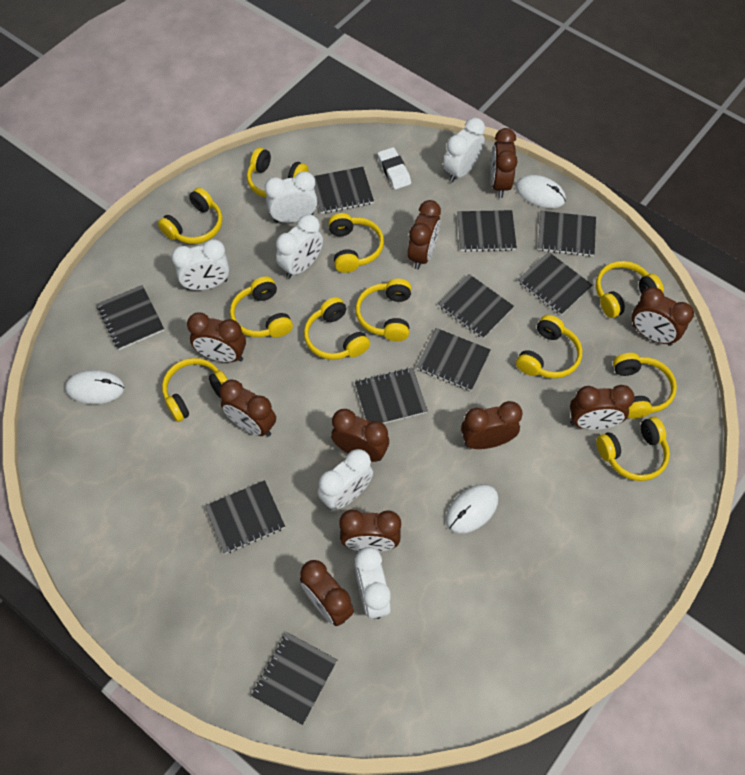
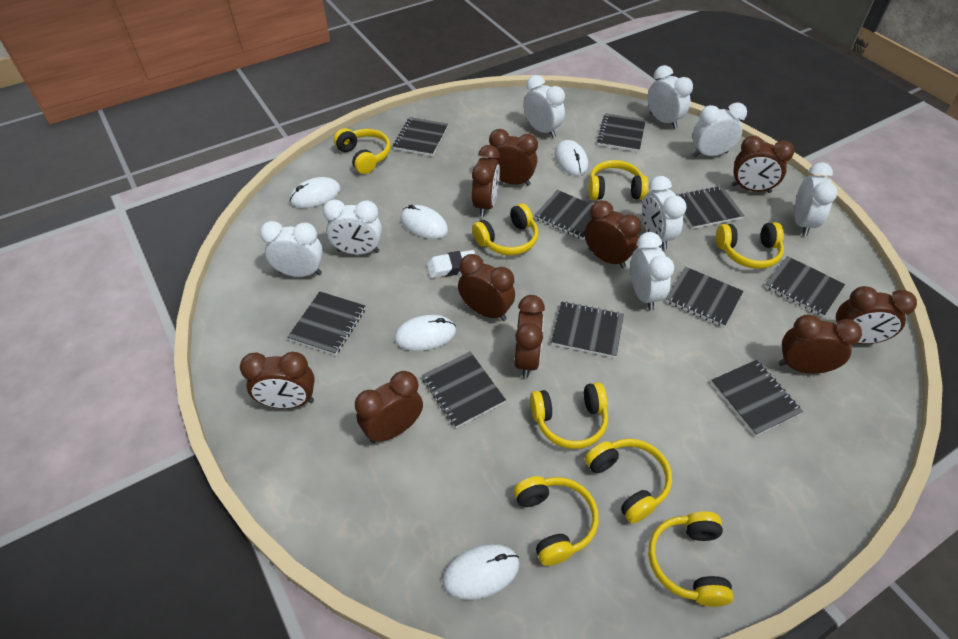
white clock: 6 -> 8
white mouse: 3 -> 5
yellow headphones: 11 -> 8

